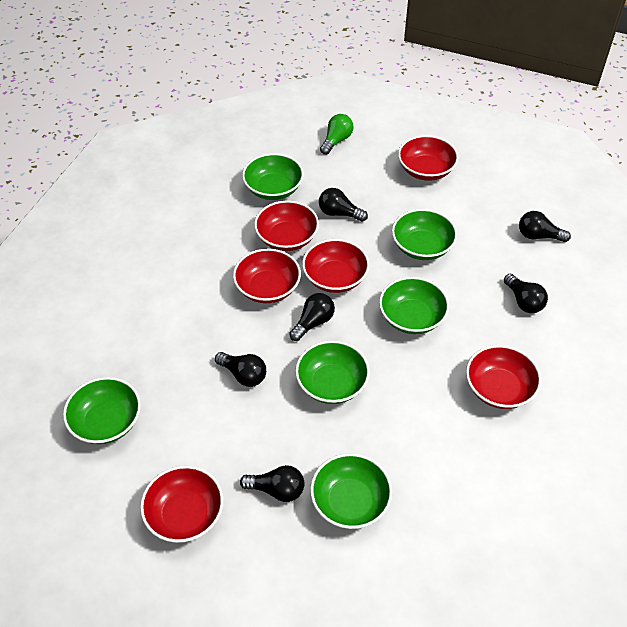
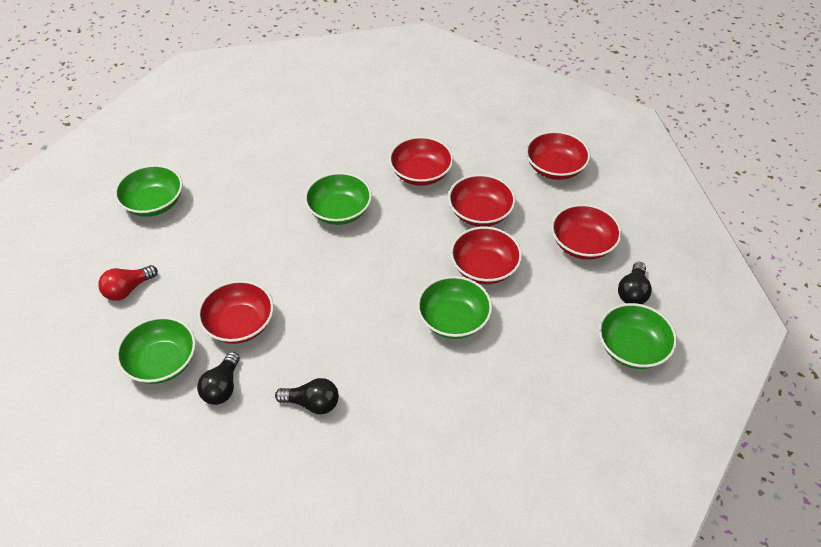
black light bulb: 6 -> 3
green bowl: 6 -> 5
green light bulb: 1 -> 0
red light bulb: 0 -> 1

